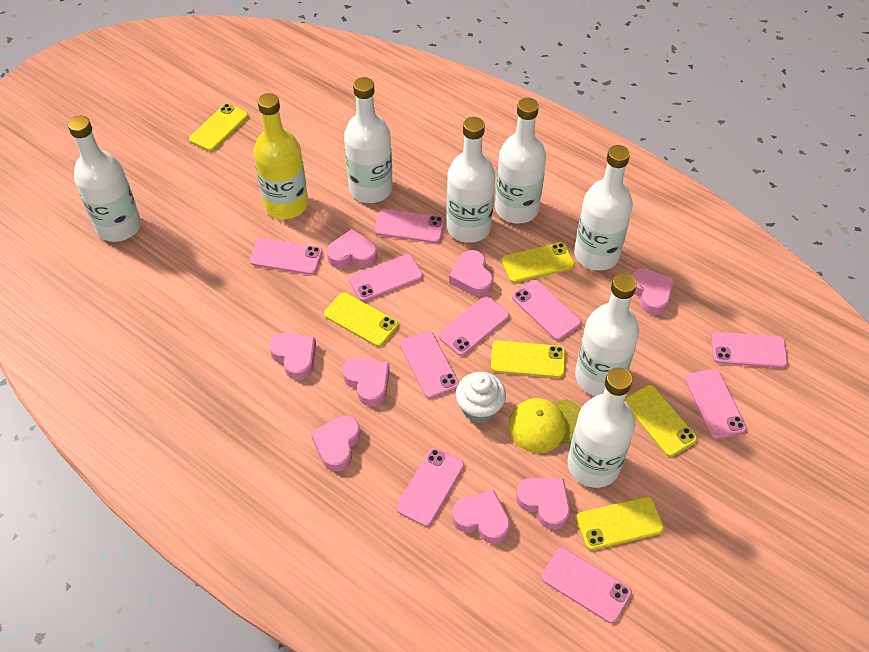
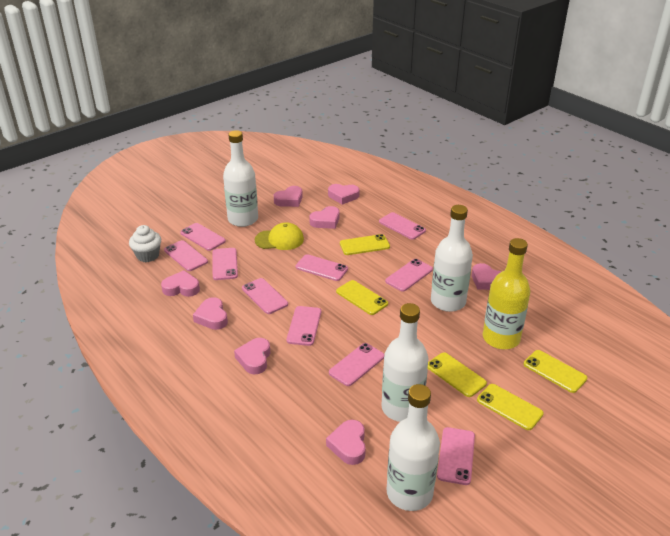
white bottle: 7 -> 4
yellow phone: 6 -> 5

